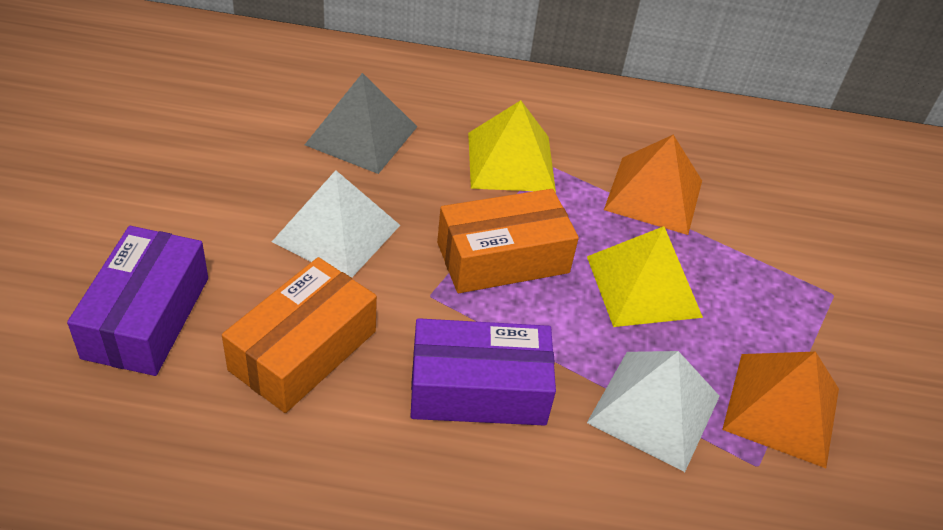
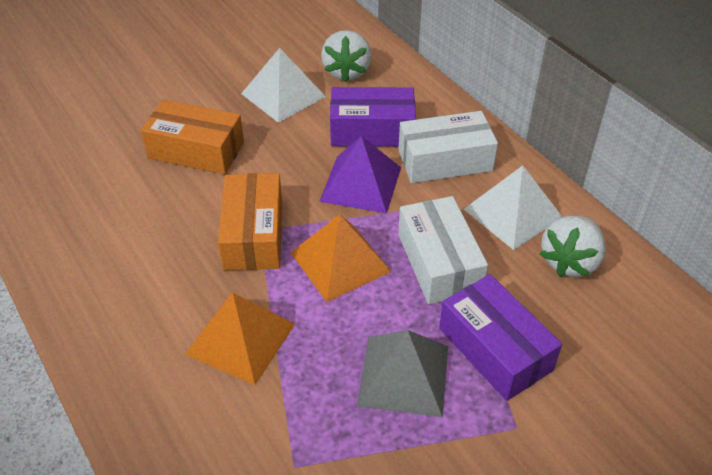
purple pyramid: 0 -> 1
white box: 0 -> 2
white strawberry: 0 -> 2
yellow pyramid: 2 -> 0

